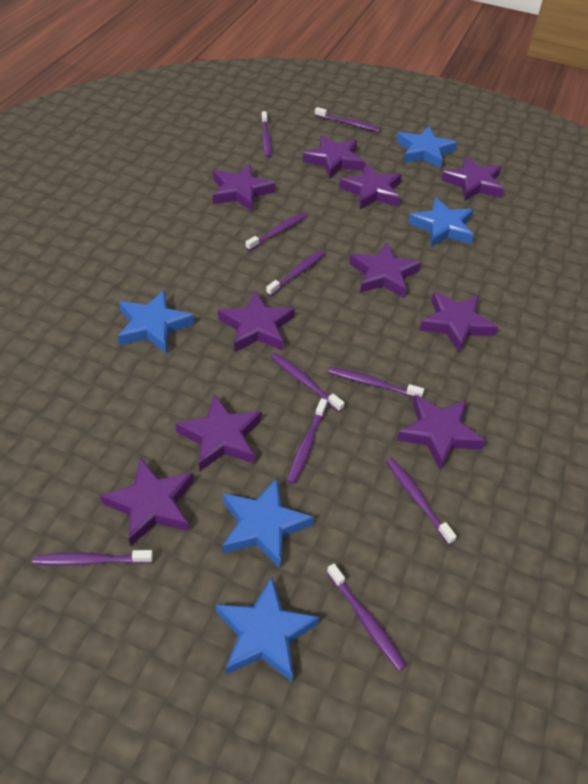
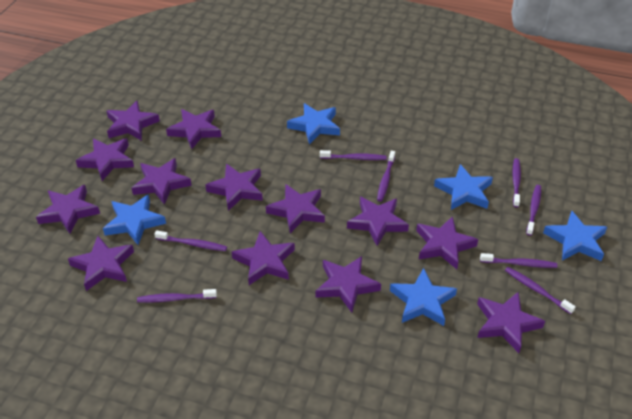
purple star: 10 -> 13
purple toothbrush: 10 -> 8

